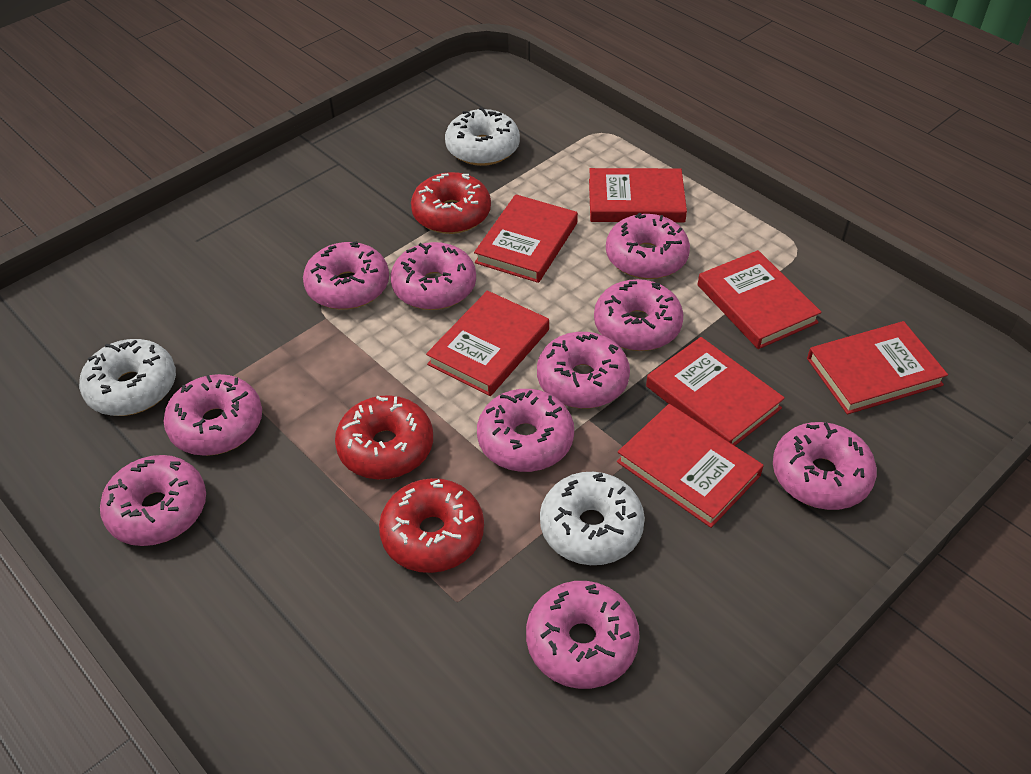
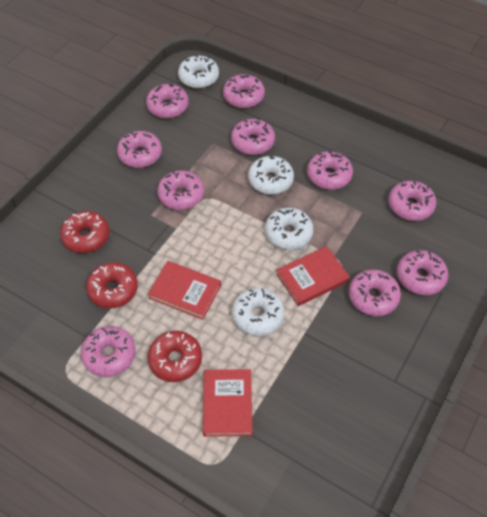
red book: 7 -> 3
white donut: 3 -> 4

